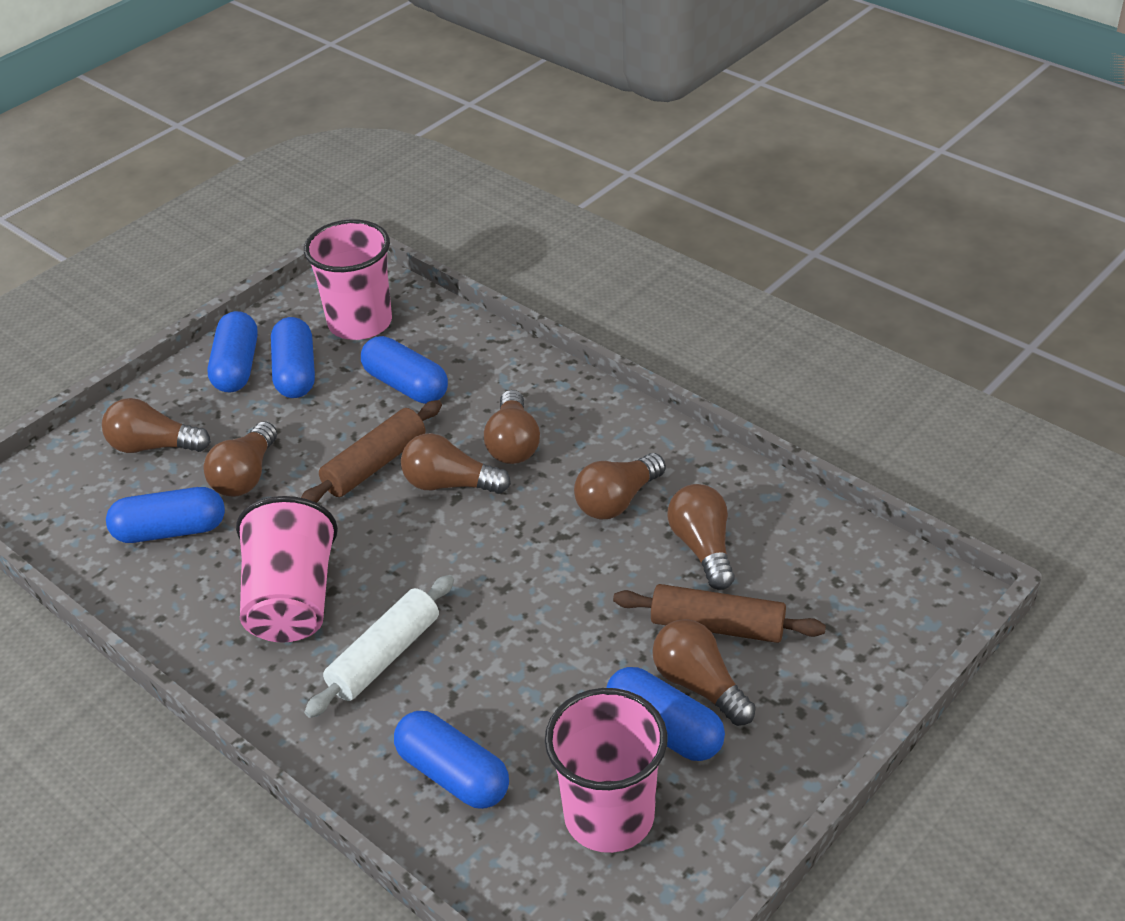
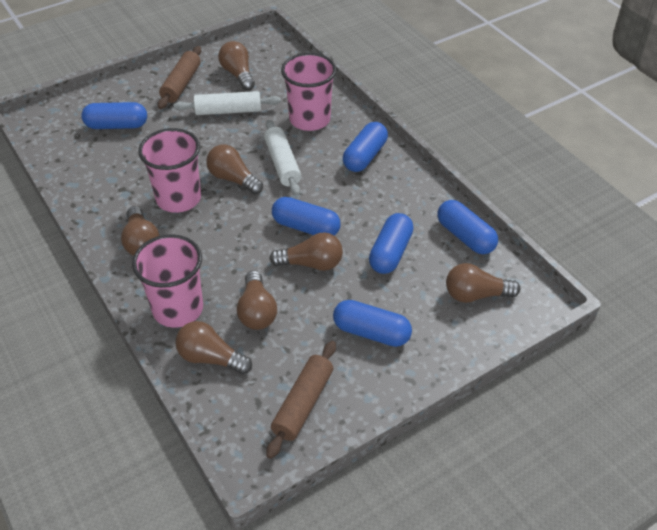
white rolling pin: 1 -> 2

